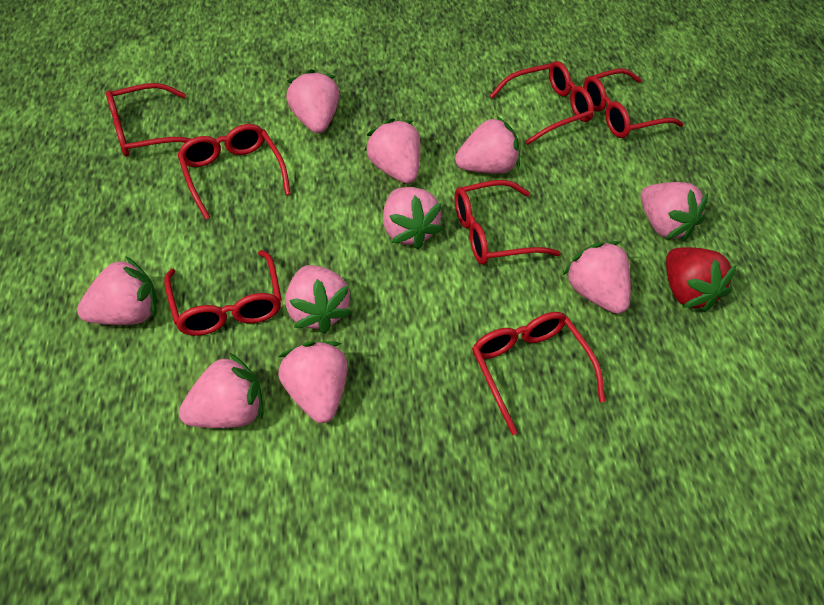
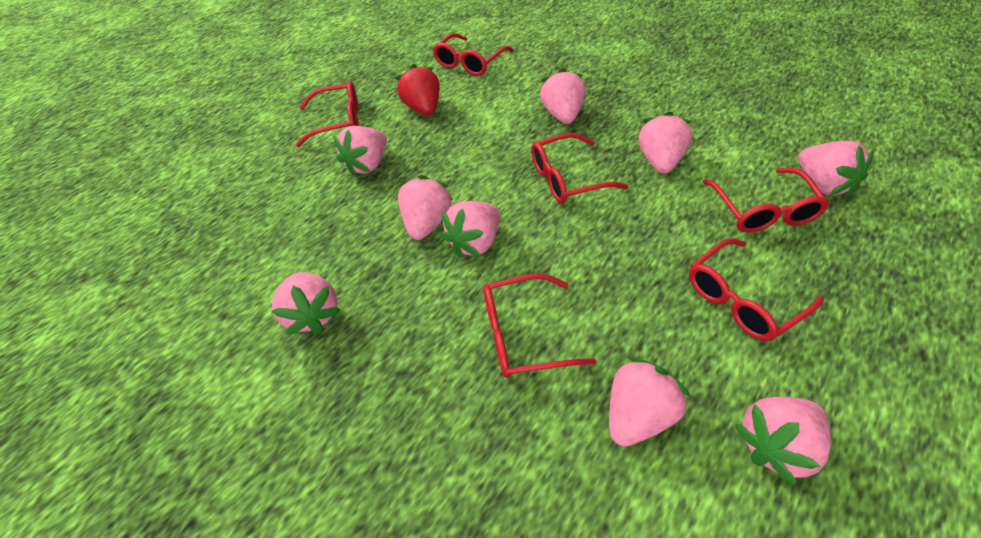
pink strawberry: 10 -> 9
red glasses: 7 -> 6

